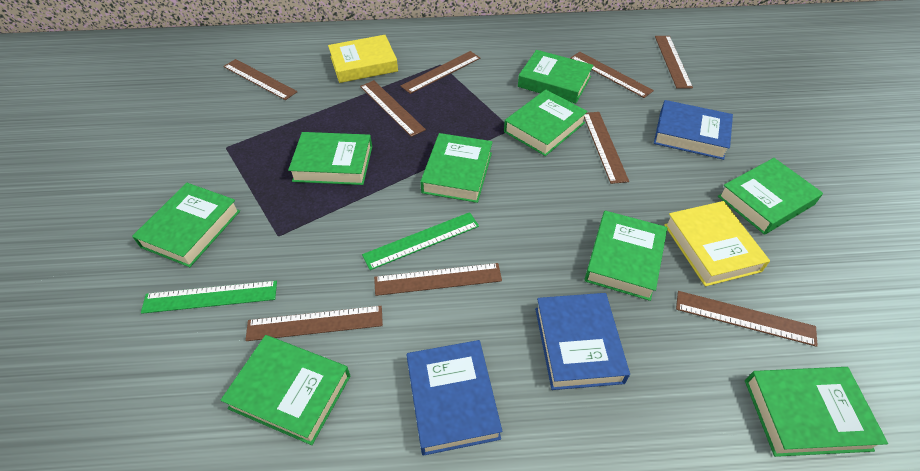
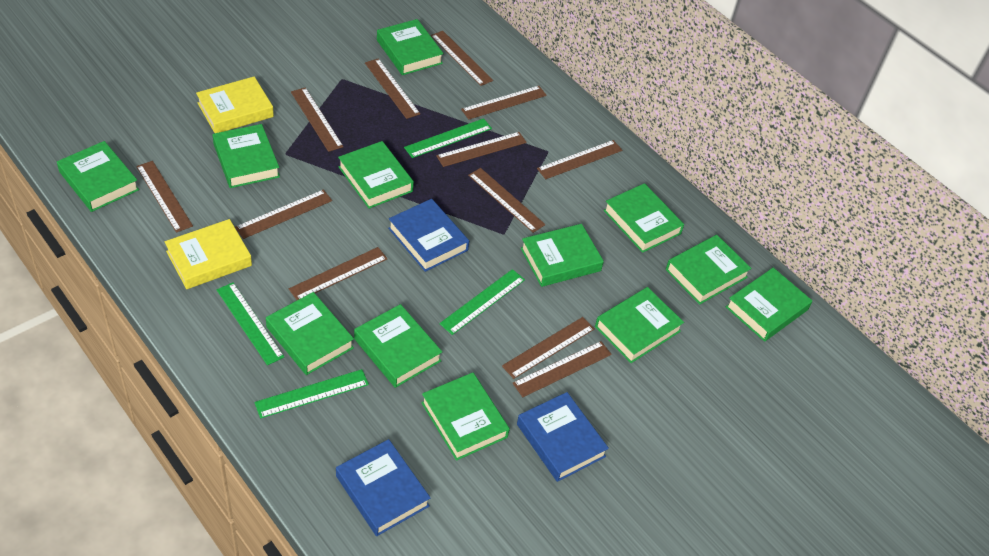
brown ruler: 9 -> 12
green book: 9 -> 12
green ruler: 2 -> 4

